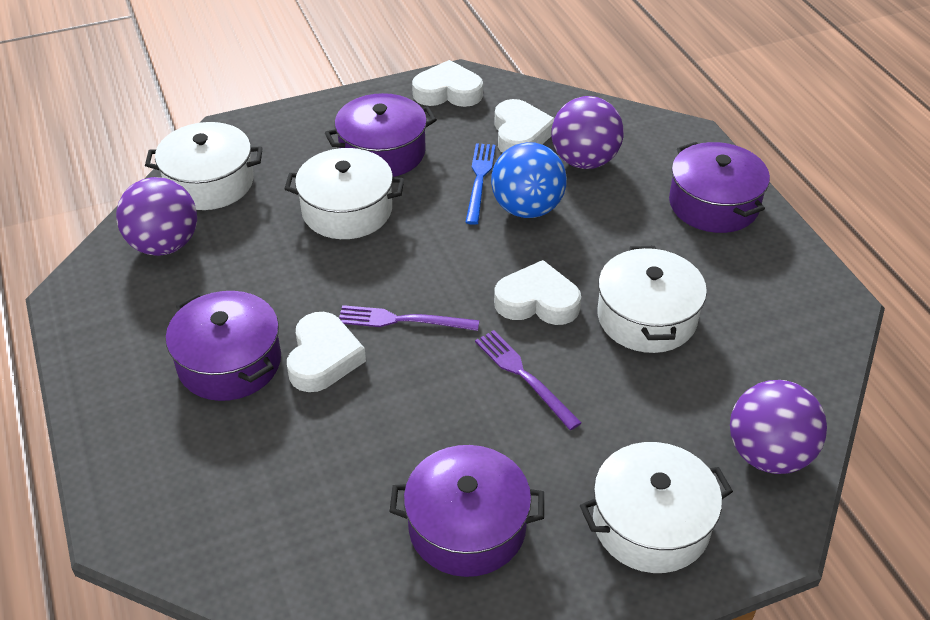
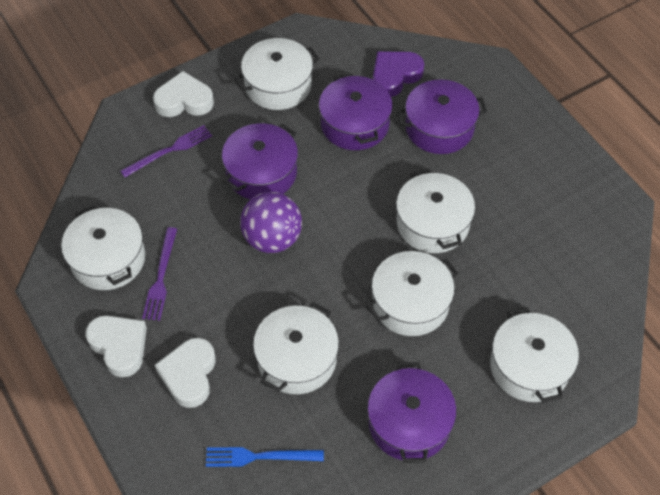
blue ball: 1 -> 0
purple ball: 3 -> 1
purple heart: 0 -> 1
white heart: 4 -> 3
white pot: 4 -> 6

